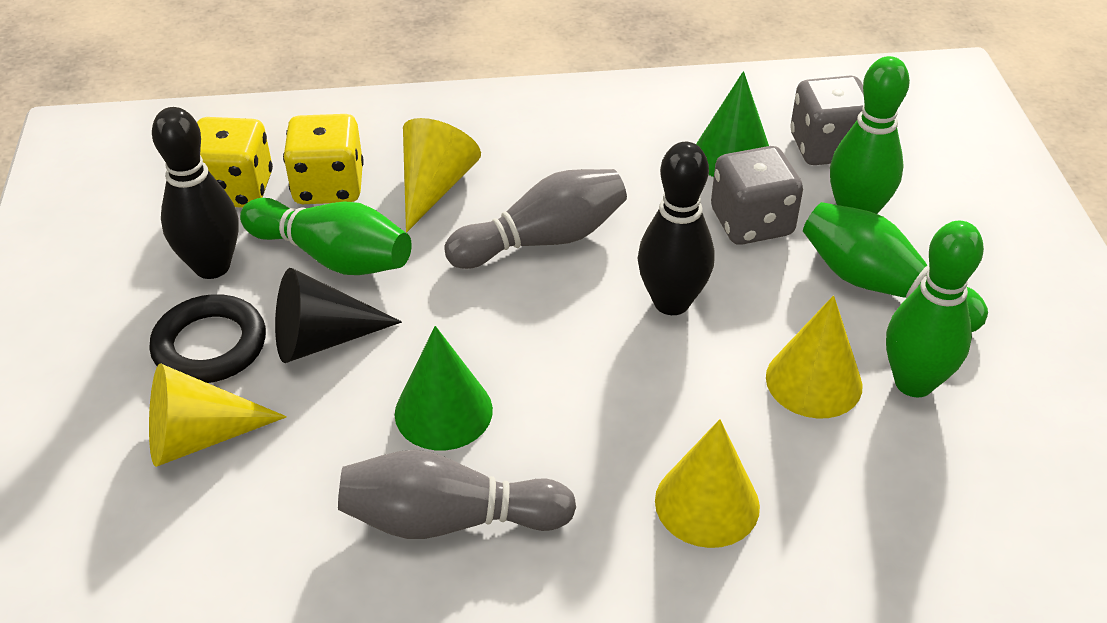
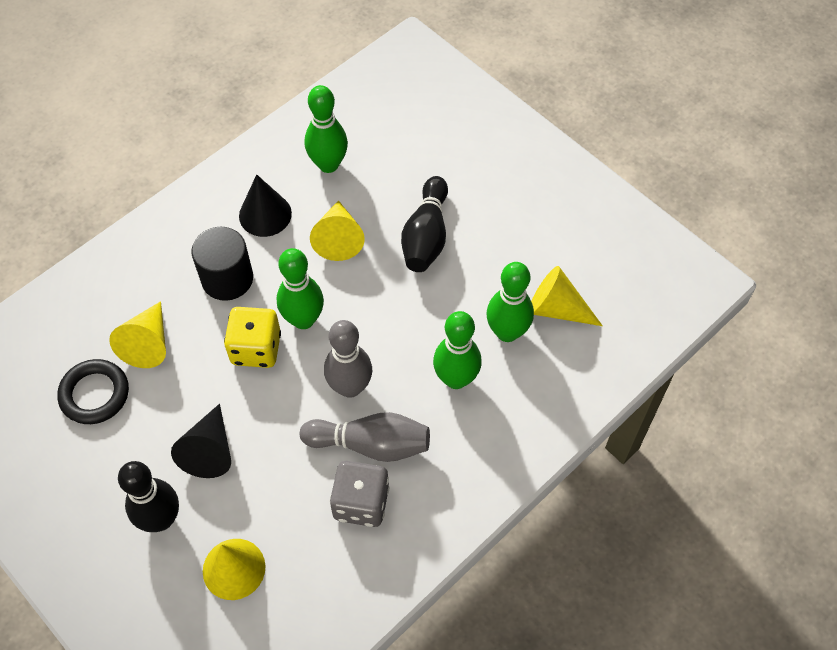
black cone: 1 -> 2
black cylinder: 0 -> 1
green cone: 2 -> 0
grey dice: 2 -> 1
yellow dice: 2 -> 1

